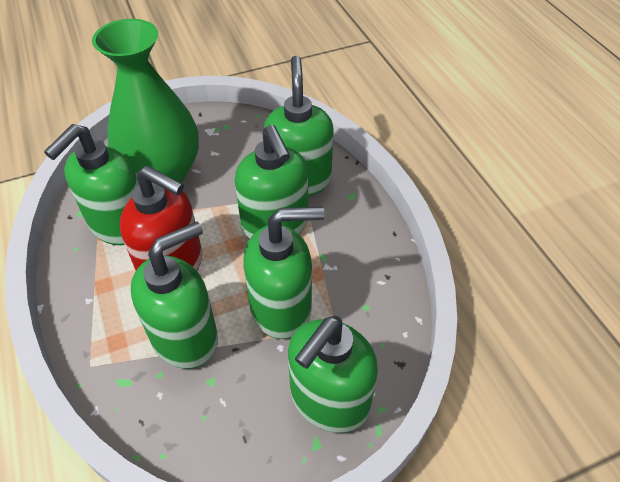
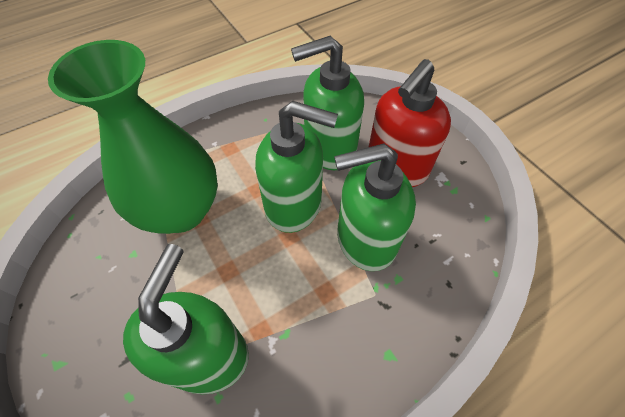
green soap dispenser: 6 -> 4

